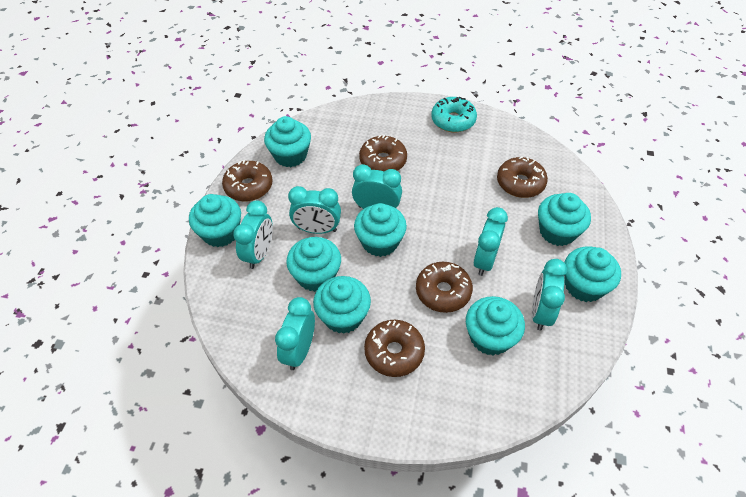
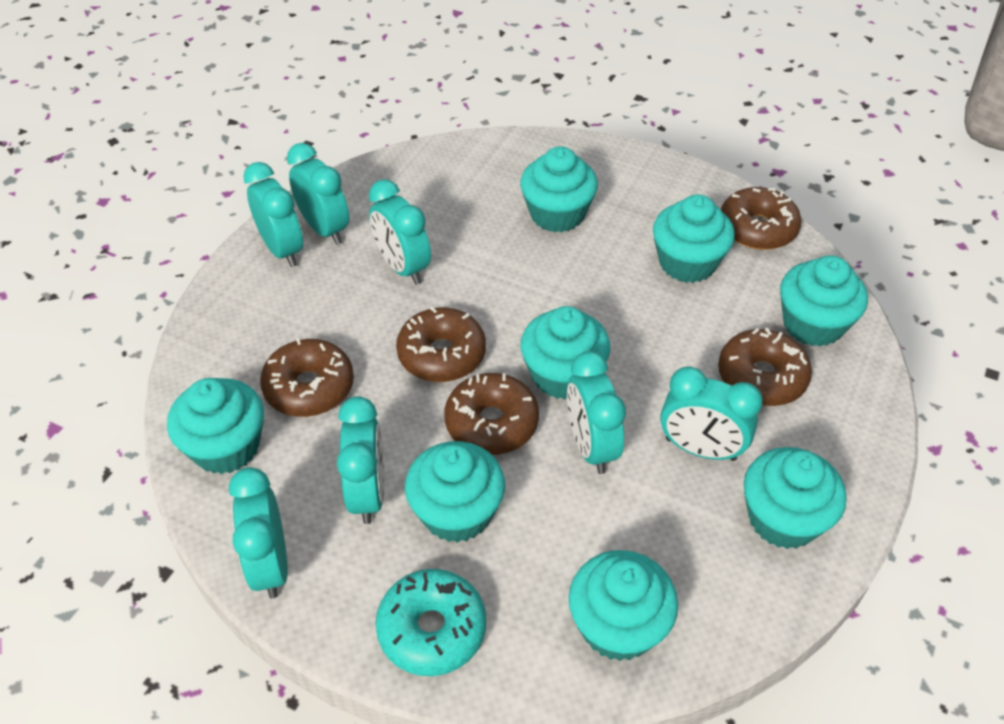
turquoise clock: 6 -> 7

